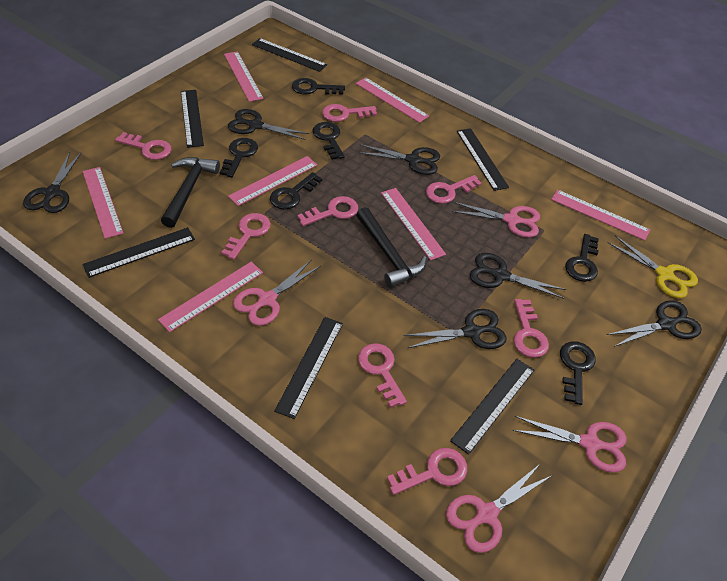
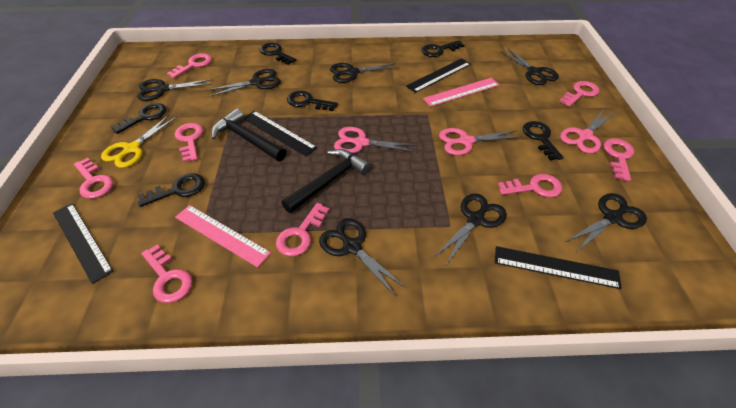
black ruler: 6 -> 4
black scissors: 6 -> 7
pink ruler: 7 -> 2
pink scissors: 4 -> 3

